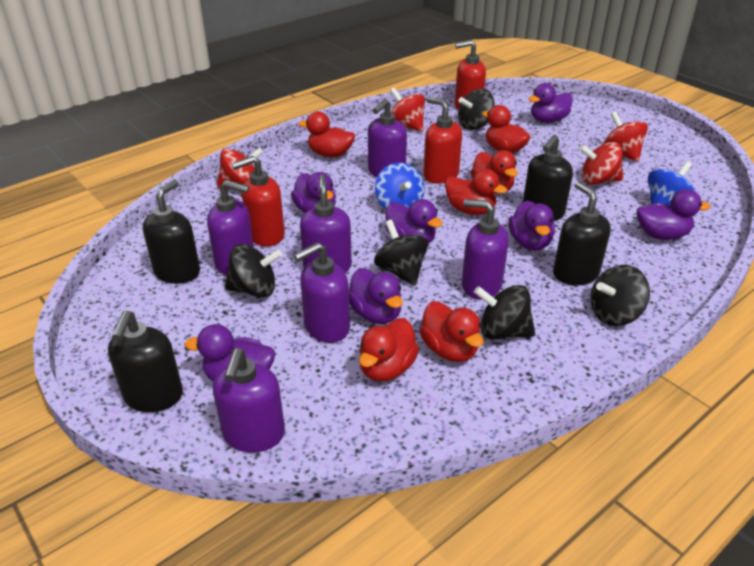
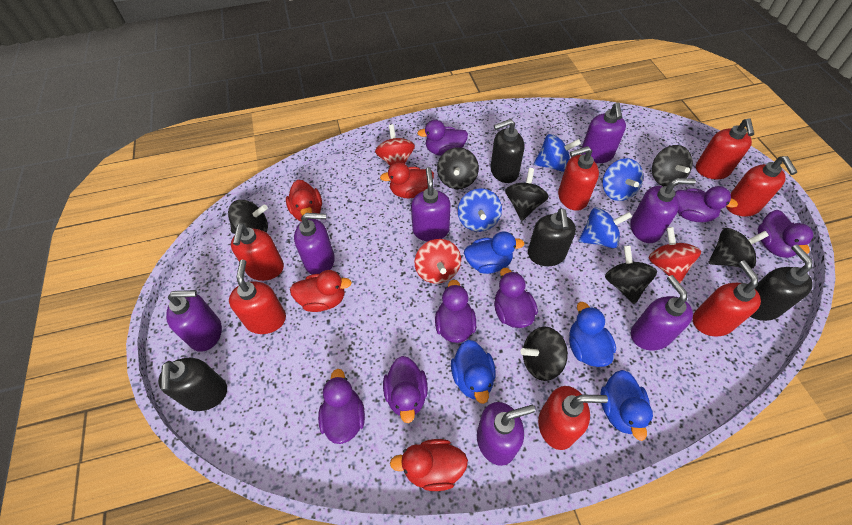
black spinning top: 5 -> 7
blue duck: 0 -> 4
blue spinning top: 2 -> 4
purple soap dispenser: 6 -> 7
red duck: 6 -> 4
red soap dispenser: 3 -> 7
red spinning top: 4 -> 3

